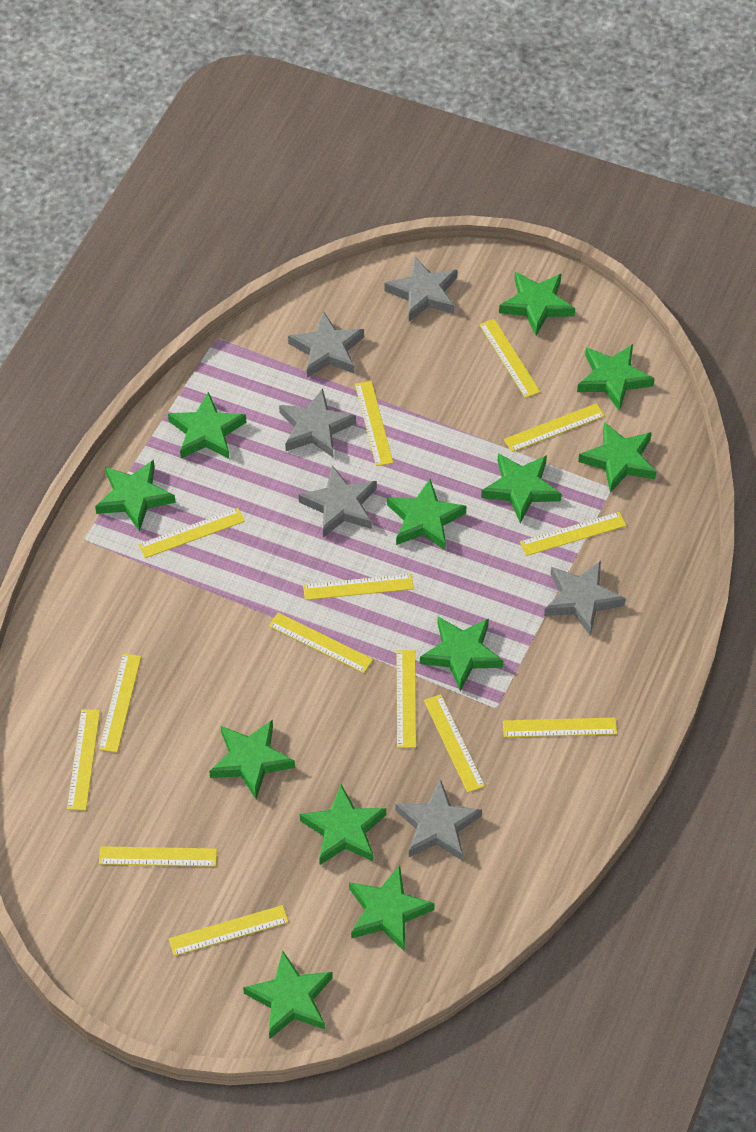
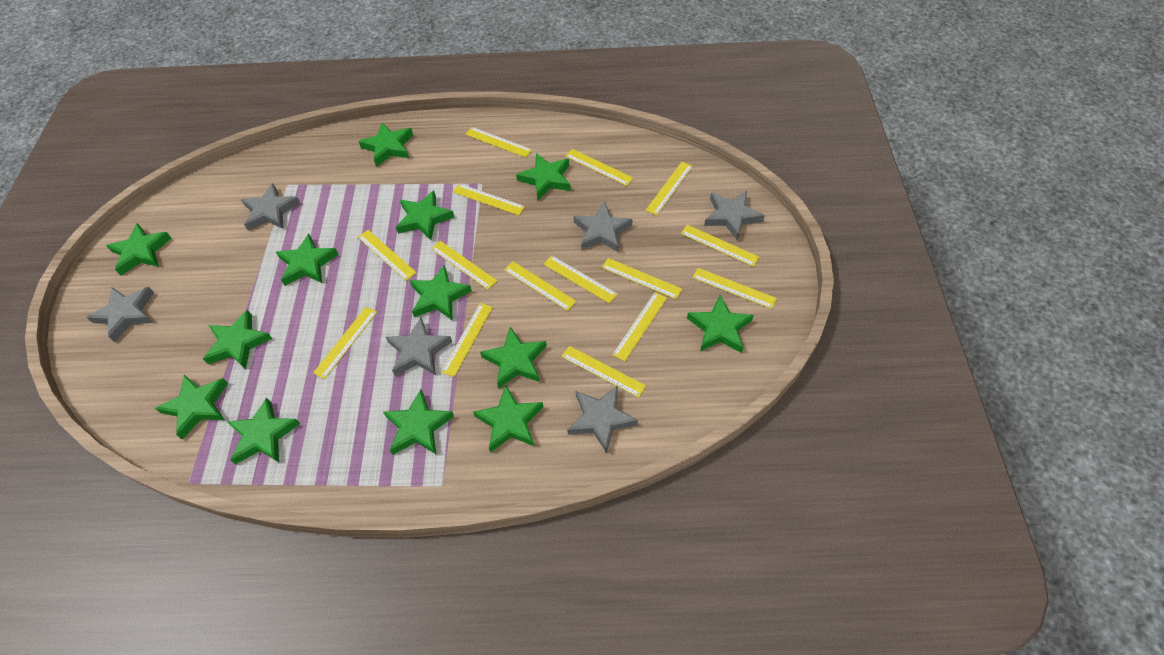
green star: 12 -> 13
yellow ruler: 14 -> 15

